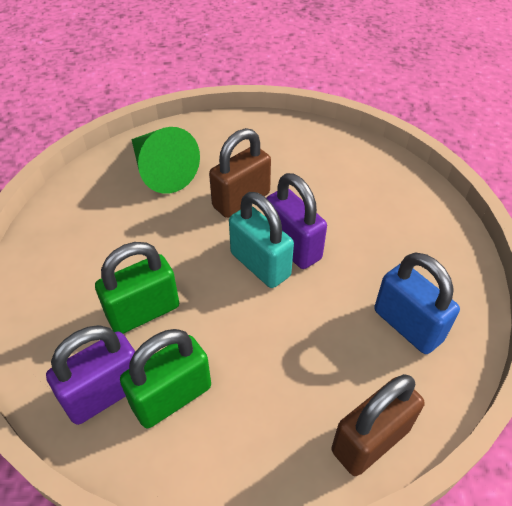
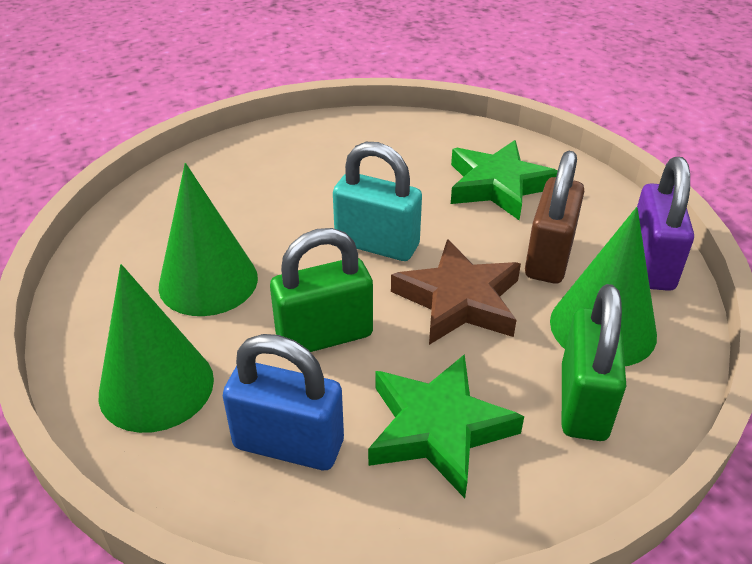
brown padlock: 2 -> 1
brown star: 0 -> 1
green cone: 1 -> 3
green star: 0 -> 2
purple padlock: 2 -> 1

